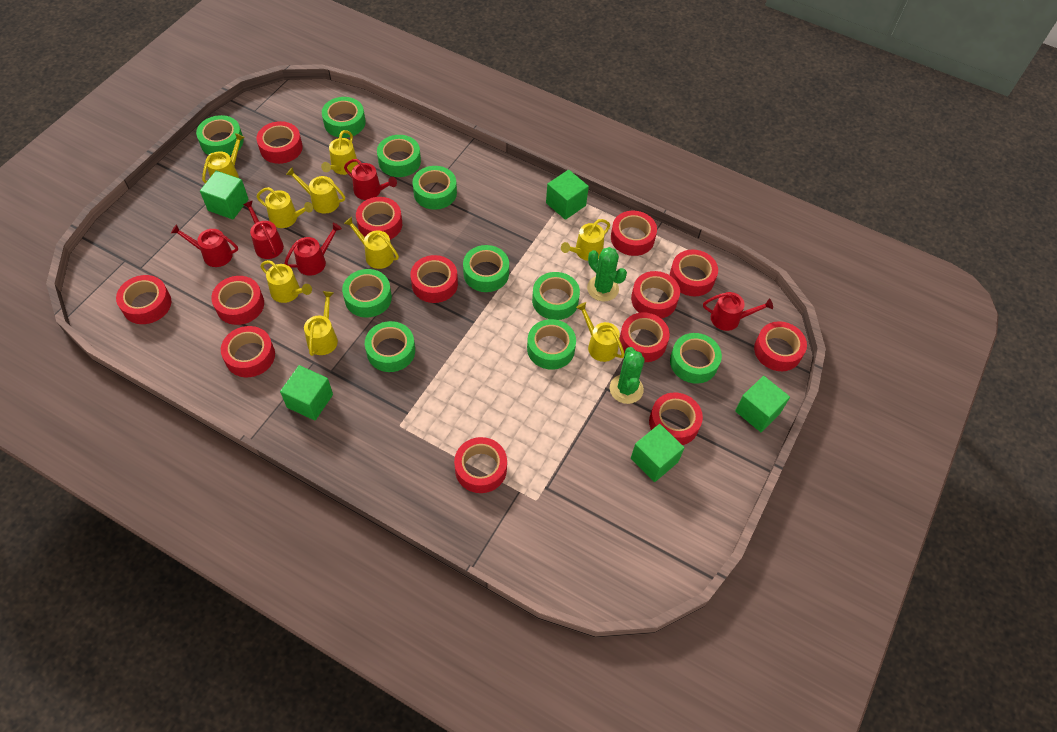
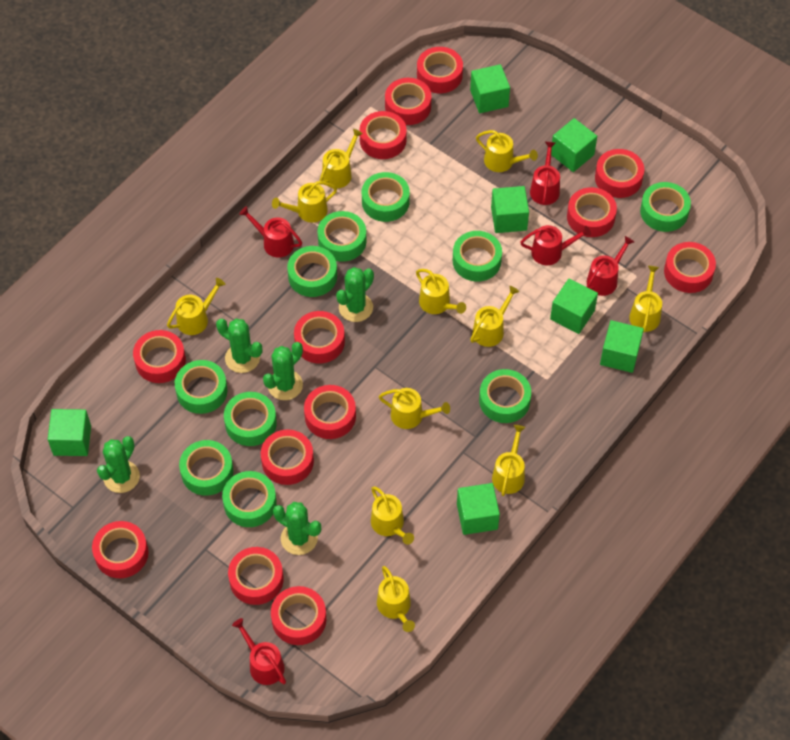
green cactus: 2 -> 5
green cube: 5 -> 7
yellow watering can: 9 -> 11

